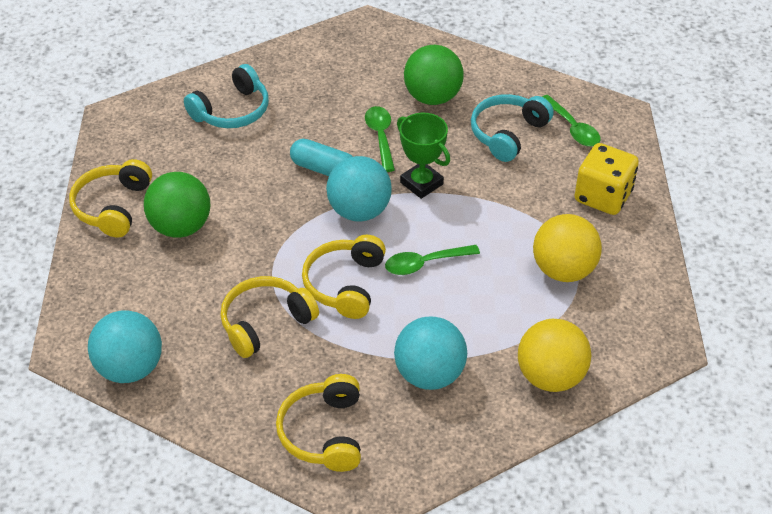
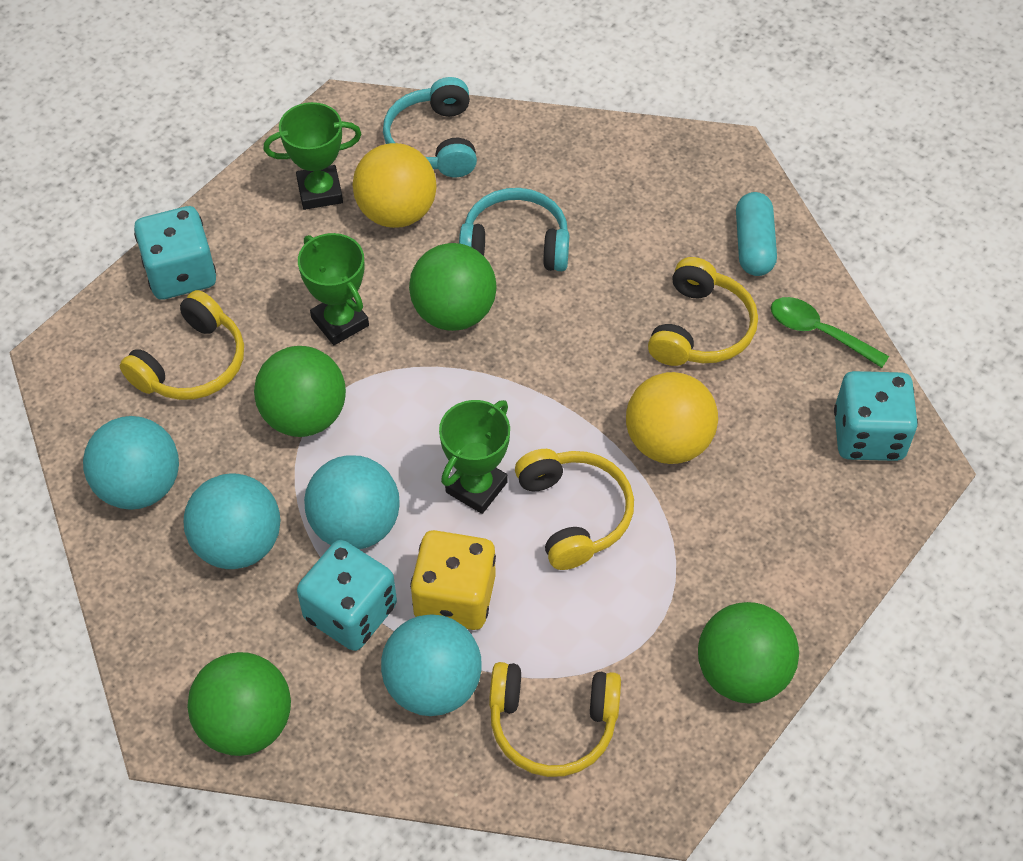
green ball: 2 -> 4
green spoon: 3 -> 1
green trophy: 1 -> 3
turquoise ball: 3 -> 4
turquoise dice: 0 -> 3

